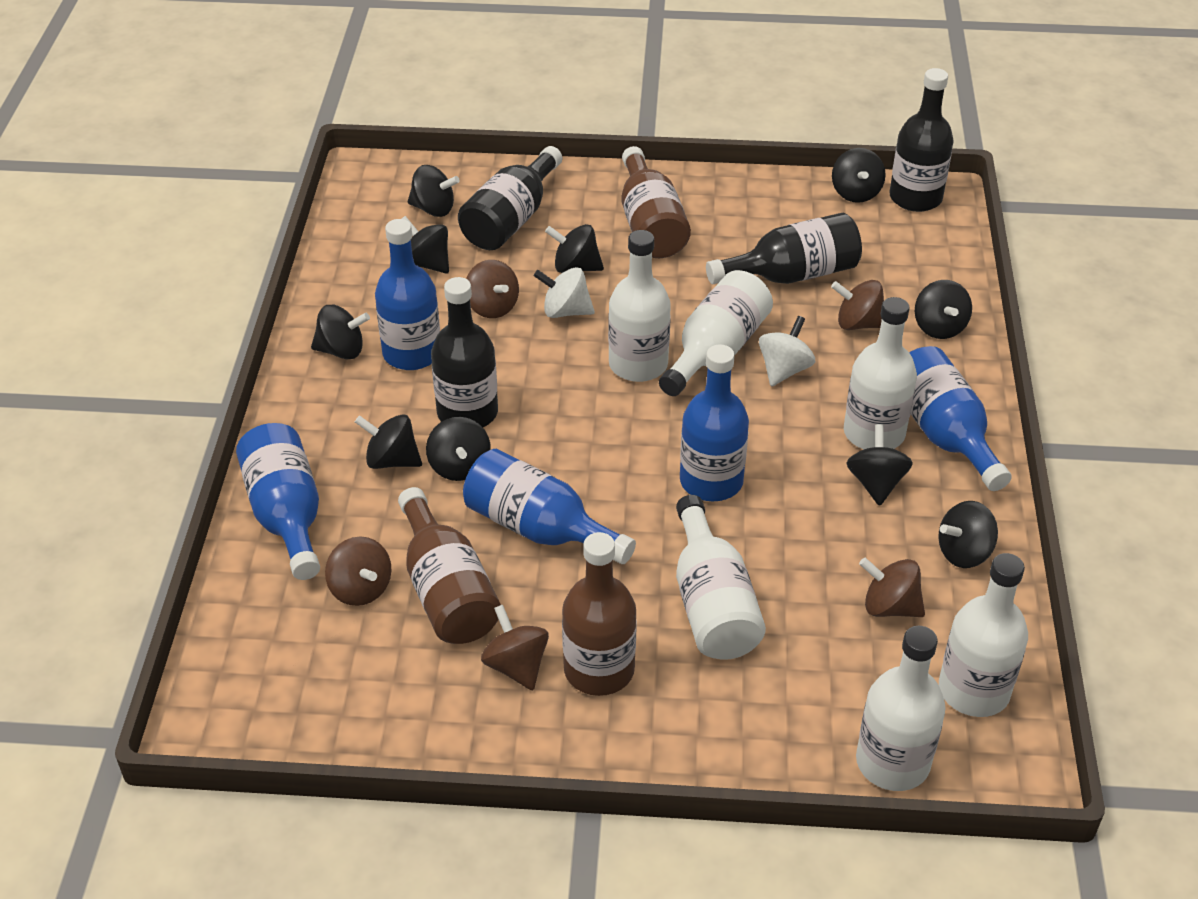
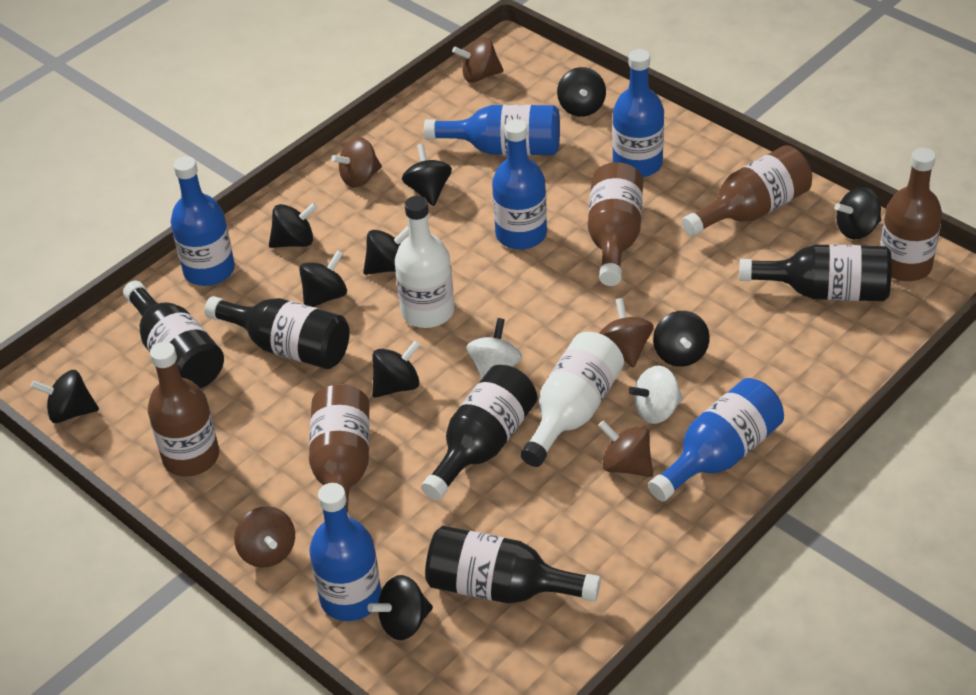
black bottle: 4 -> 5
blue bottle: 5 -> 6
brown bottle: 3 -> 5
white bottle: 6 -> 2

